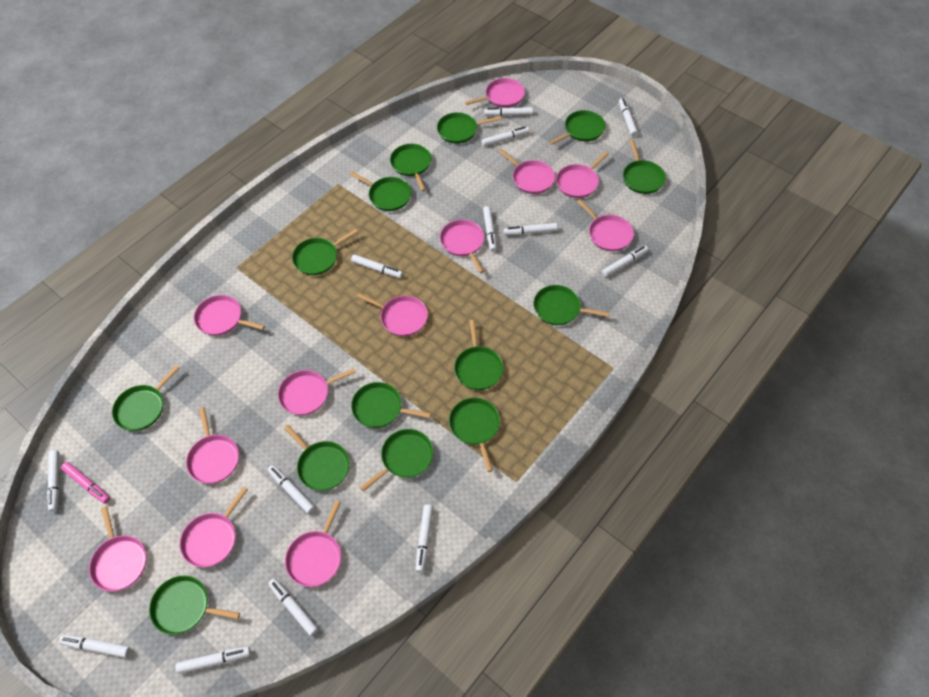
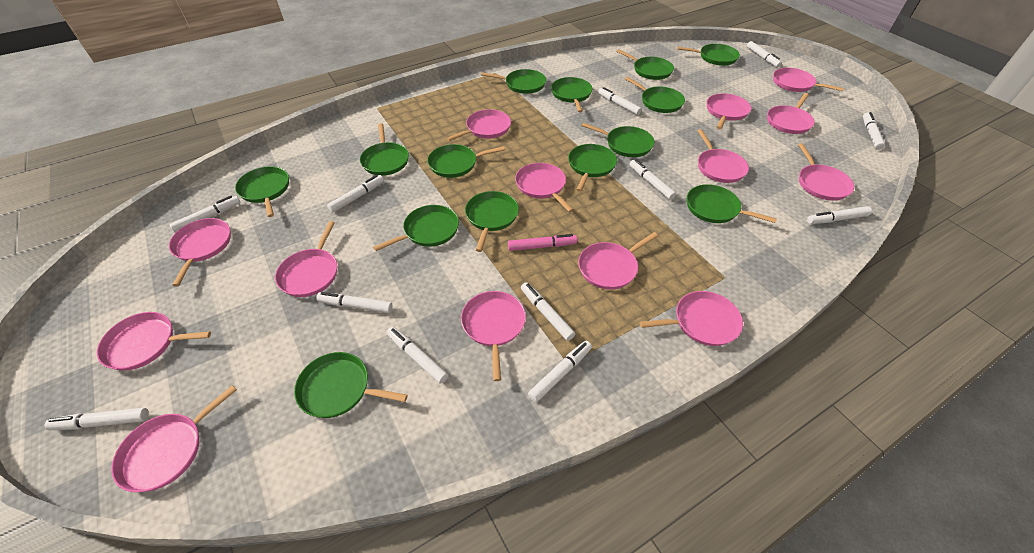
pink pan: 12 -> 14
white marker: 13 -> 12

